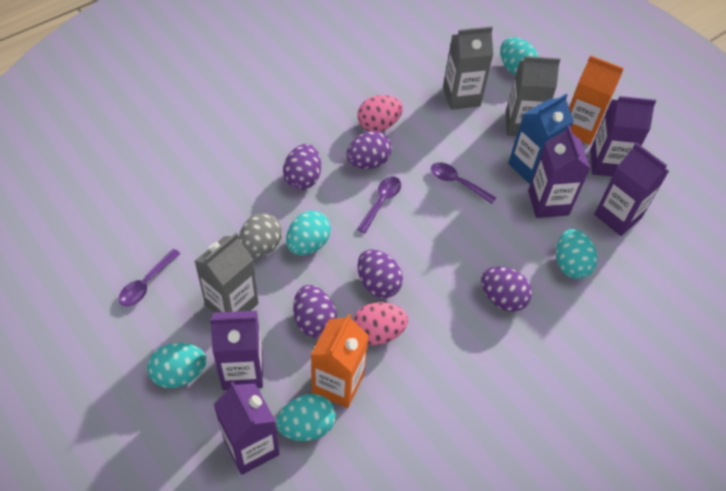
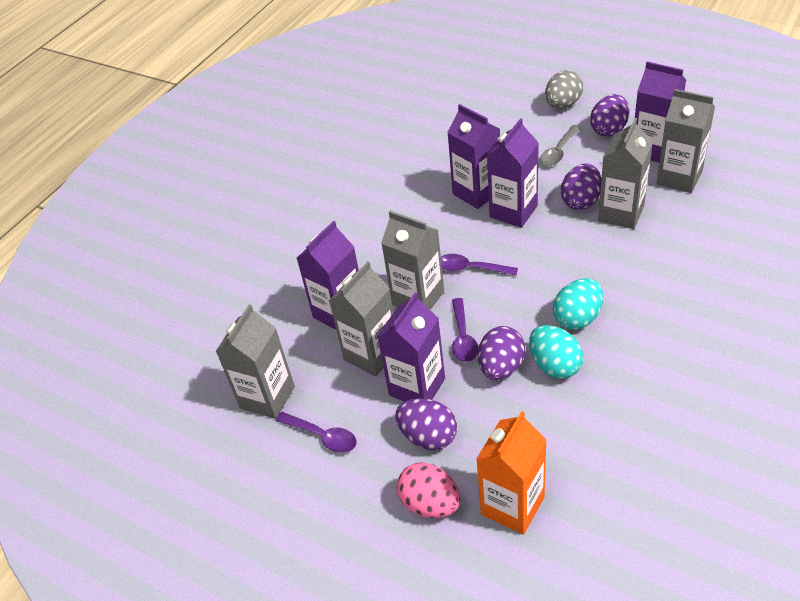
blue carton: 1 -> 0
grey carton: 3 -> 5
grey spoon: 0 -> 1
orange carton: 2 -> 1
pink egg: 2 -> 1
purple egg: 5 -> 4
turquoise egg: 5 -> 2

